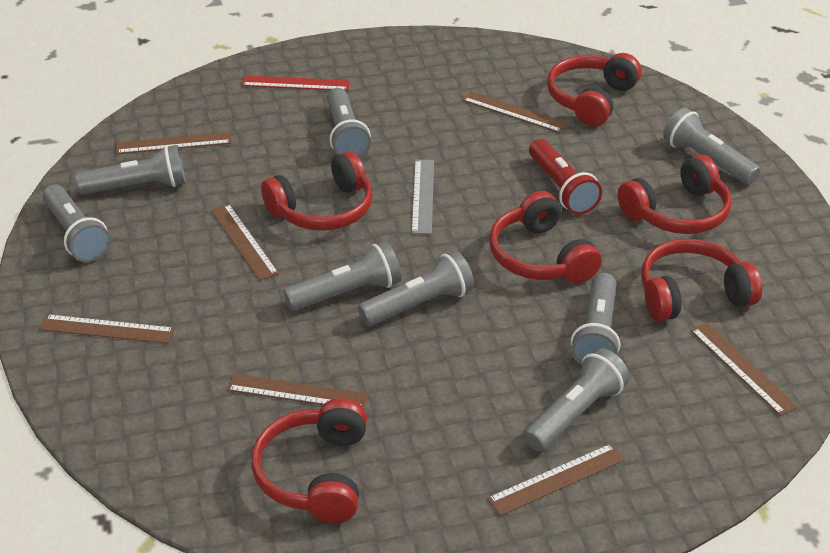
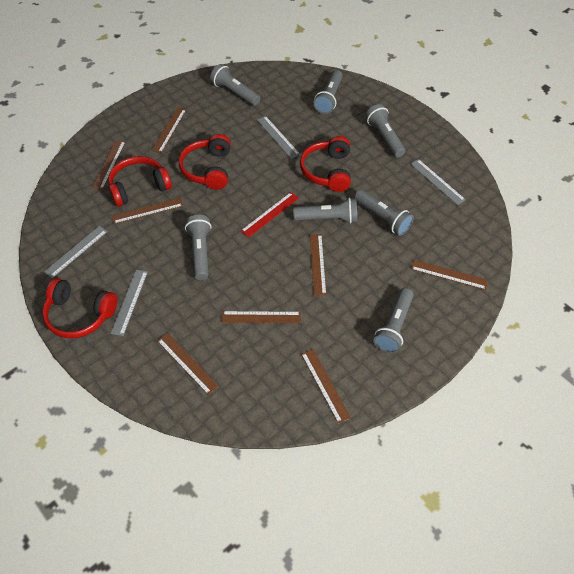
brown ruler: 7 -> 8
grey flashlight: 8 -> 7
grey ruler: 1 -> 4
red flashlight: 1 -> 0
red headphones: 6 -> 4

